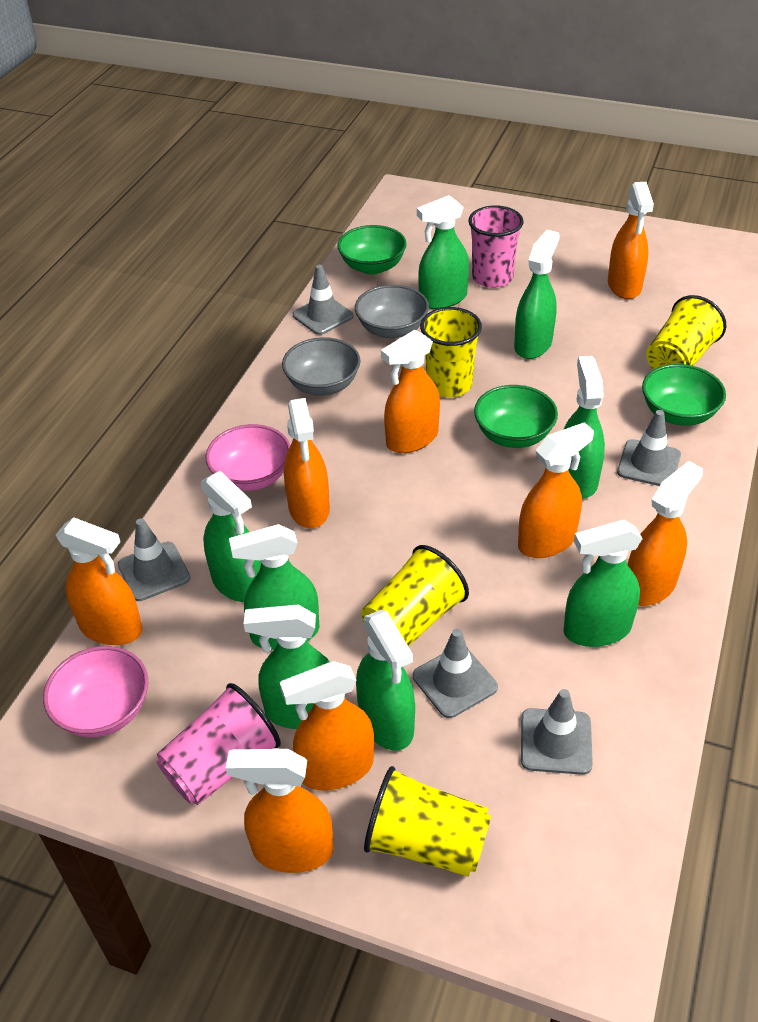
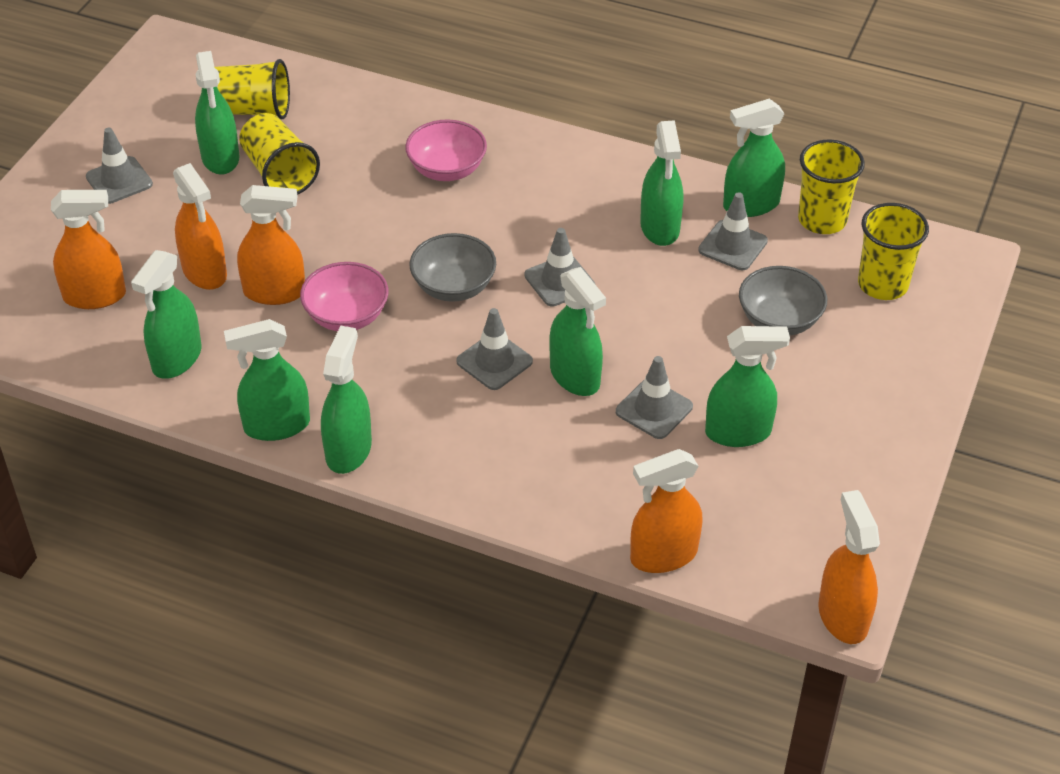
green bowl: 3 -> 0
orange spray bottle: 8 -> 5
pink cup: 2 -> 0

